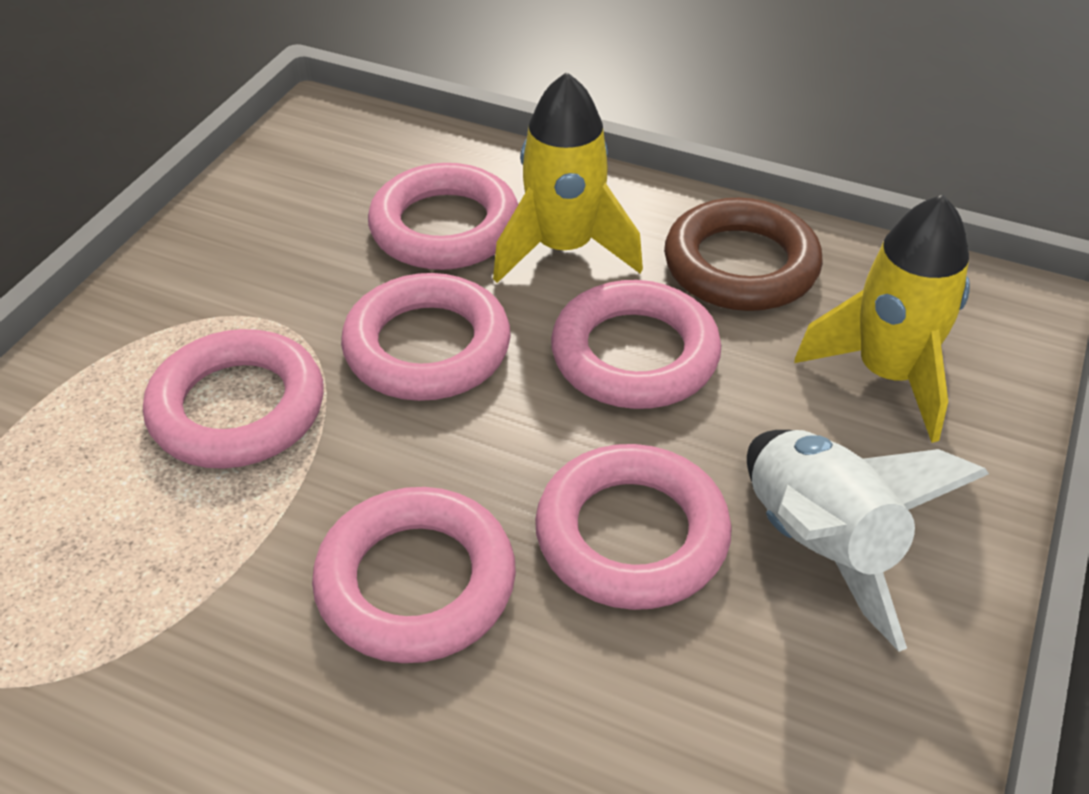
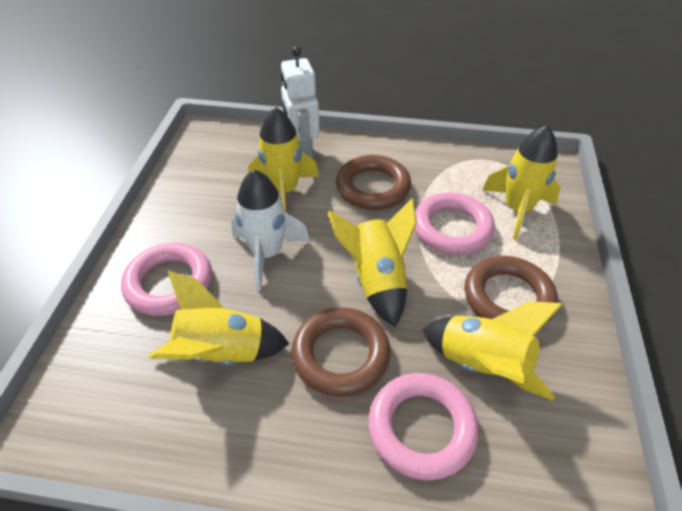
brown ring: 1 -> 3
pink ring: 6 -> 3
white robot: 0 -> 1
yellow rocket: 2 -> 5

